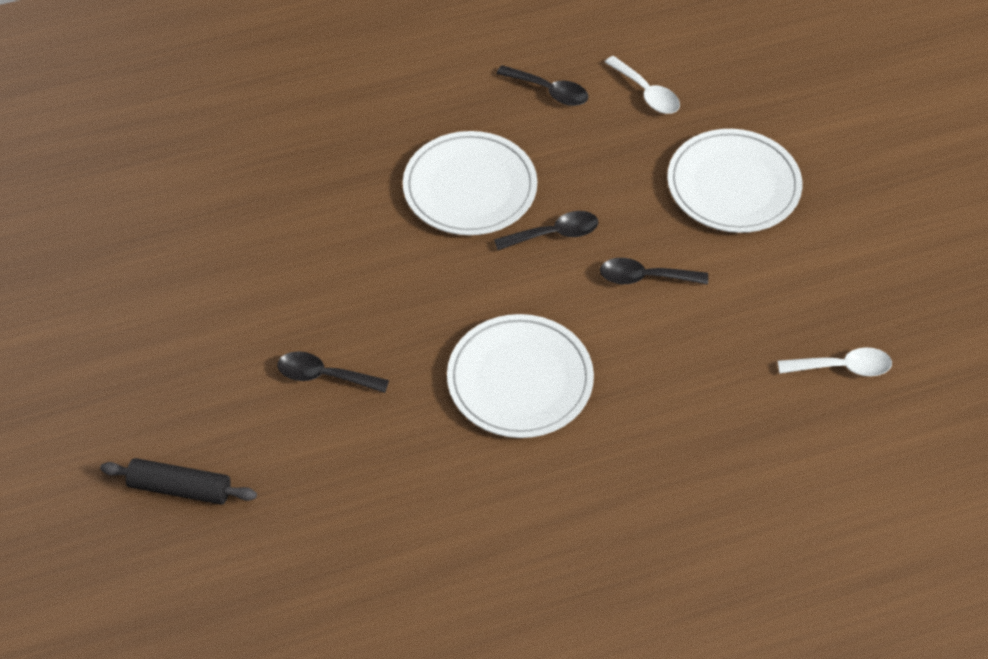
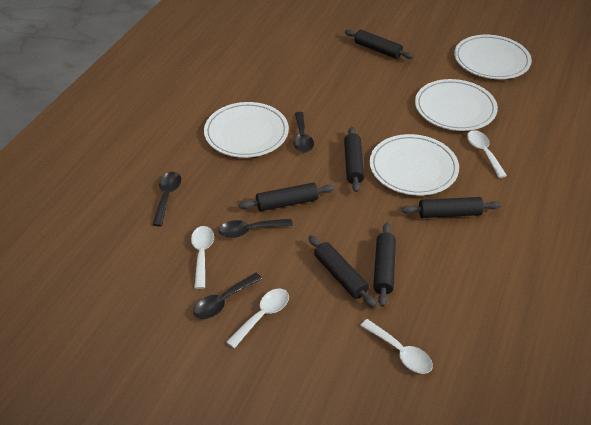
black rolling pin: 1 -> 6
white plate: 3 -> 4
white spoon: 2 -> 4

